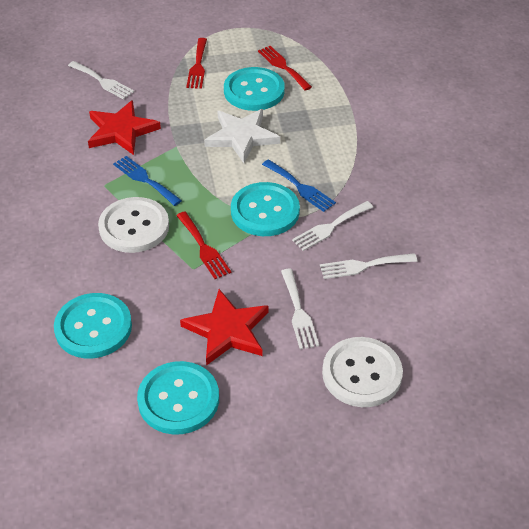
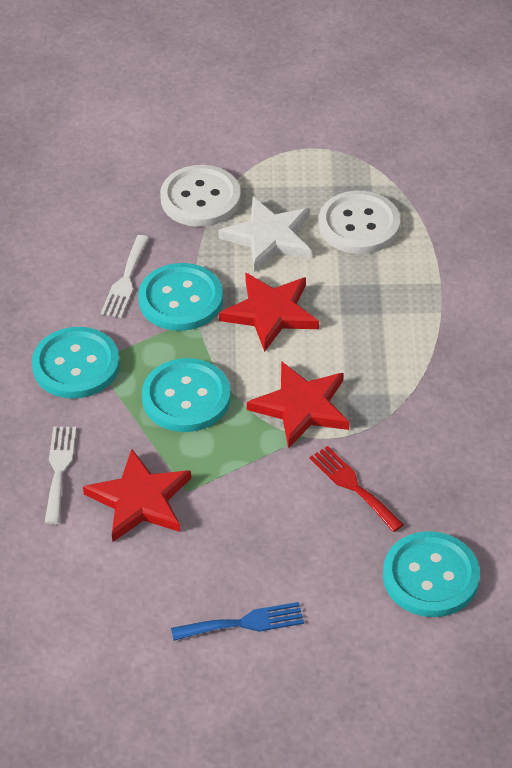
blue fork: 2 -> 1
red fork: 3 -> 1
red star: 2 -> 3
white fork: 4 -> 2

